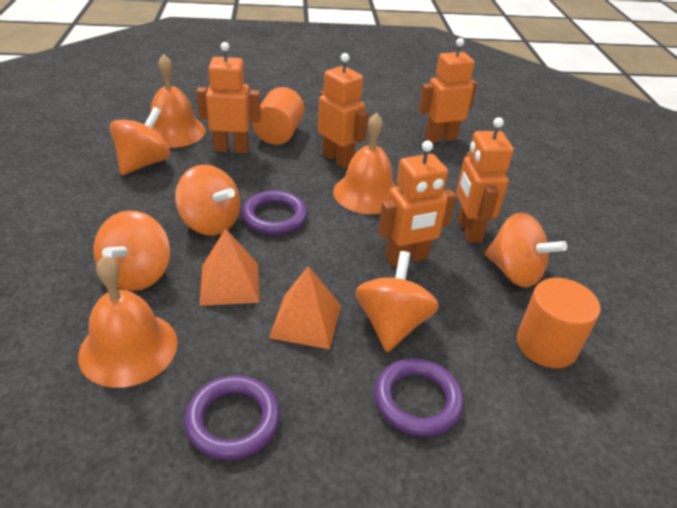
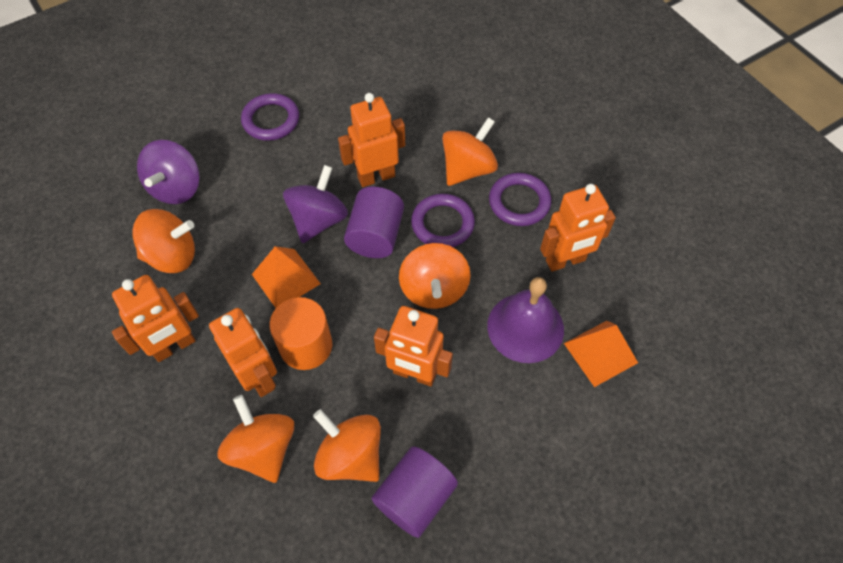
orange bell: 3 -> 0
orange cylinder: 2 -> 1
purple bell: 0 -> 1
purple cylinder: 0 -> 2
purple spinning top: 0 -> 2

